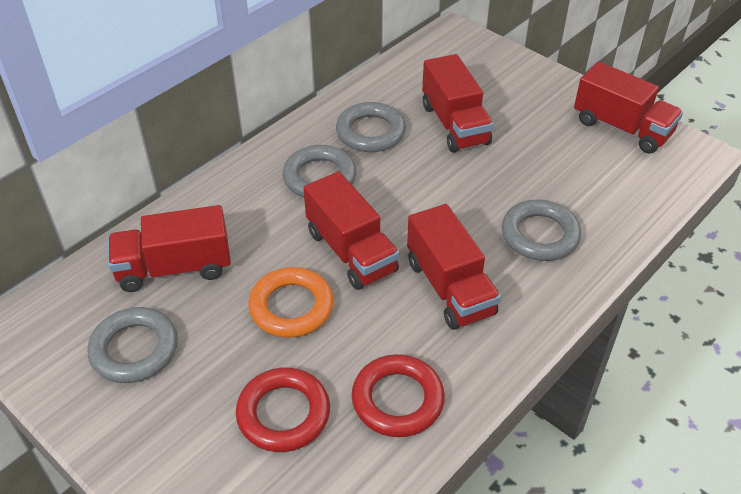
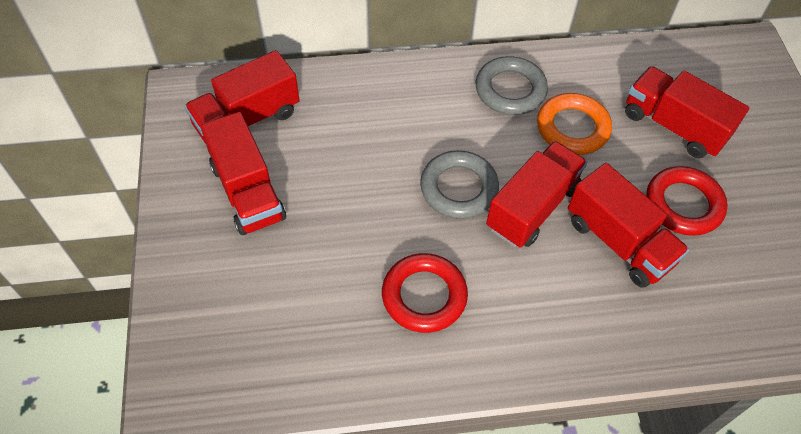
grey ring: 4 -> 2

